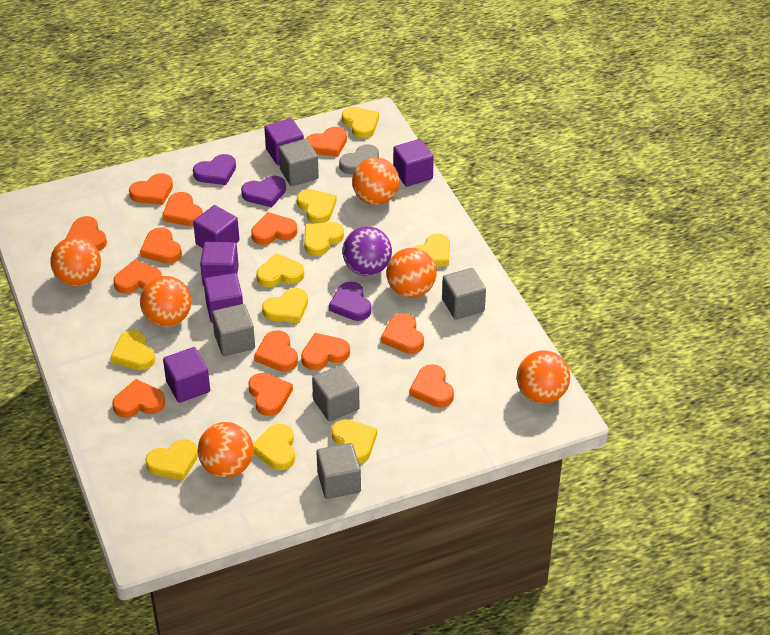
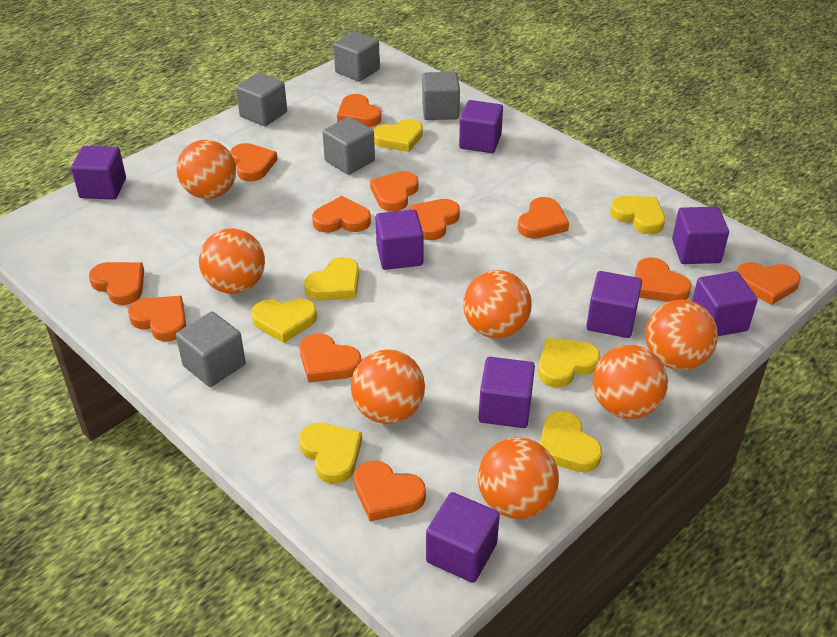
grey heart: 1 -> 0
orange ball: 6 -> 7
orange heart: 13 -> 12
purple ball: 1 -> 0
purple cube: 6 -> 8
purple heart: 3 -> 0
yellow heart: 10 -> 7

